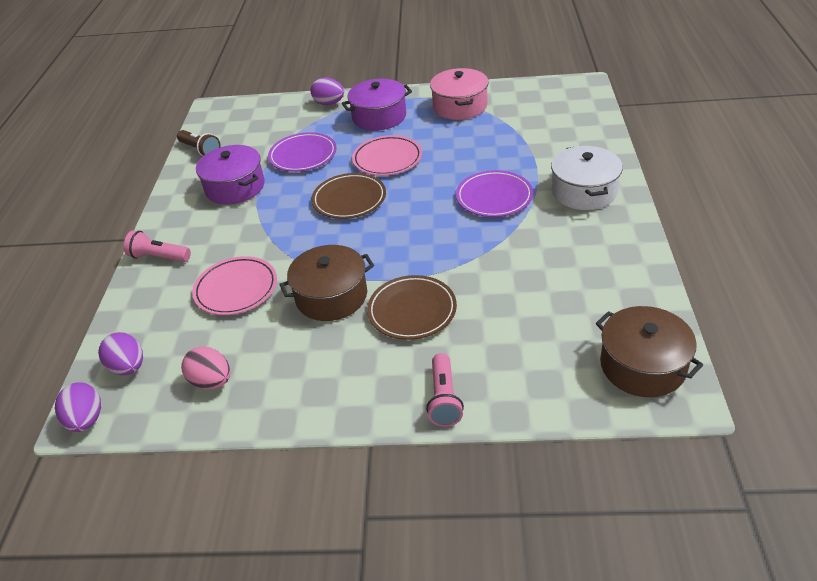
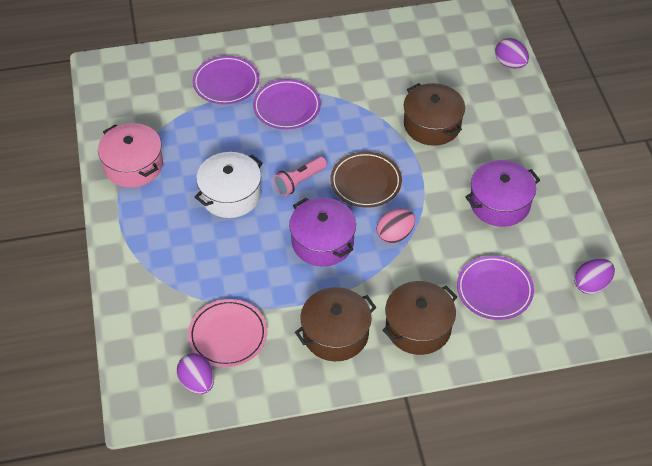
brown flashlight: 1 -> 0
brown plate: 2 -> 1
brown pot: 2 -> 3
pink flashlight: 2 -> 1
pink plate: 2 -> 1
purple plate: 2 -> 3

